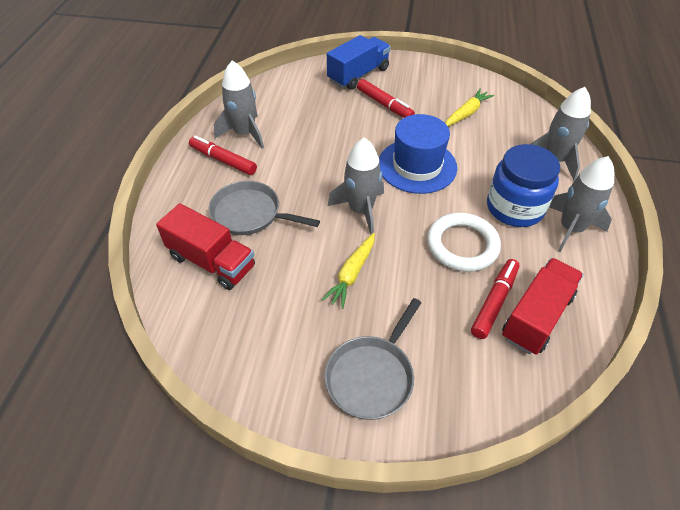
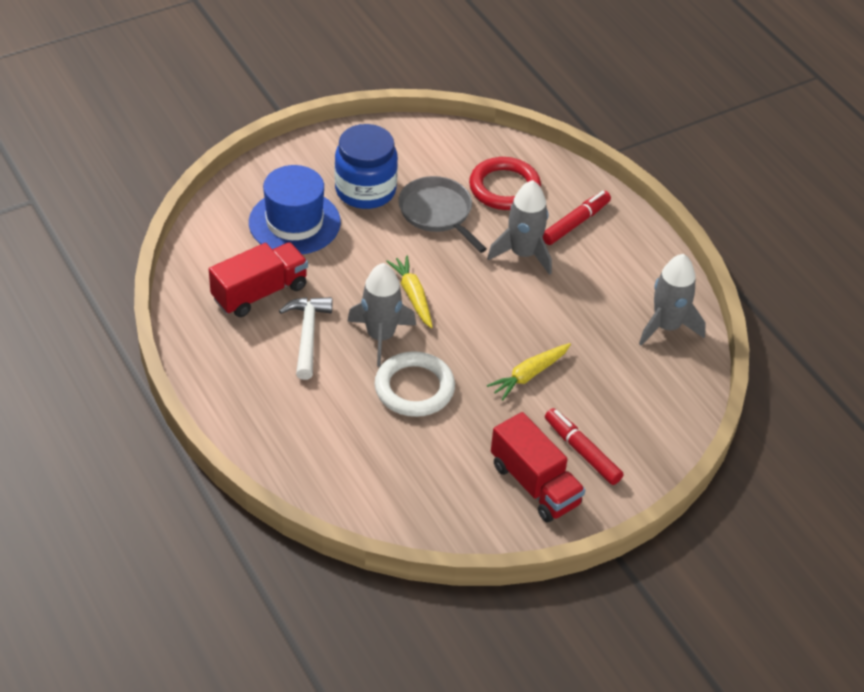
blue truck: 1 -> 0
grey pan: 2 -> 1
grey rocket: 4 -> 3
red marker: 3 -> 2
red ring: 0 -> 1
white hammer: 0 -> 1

